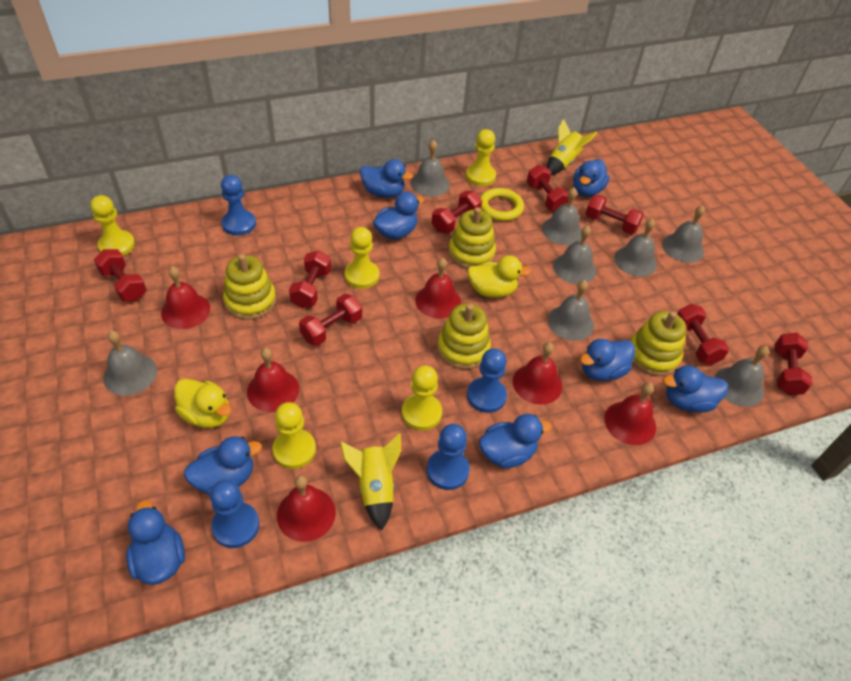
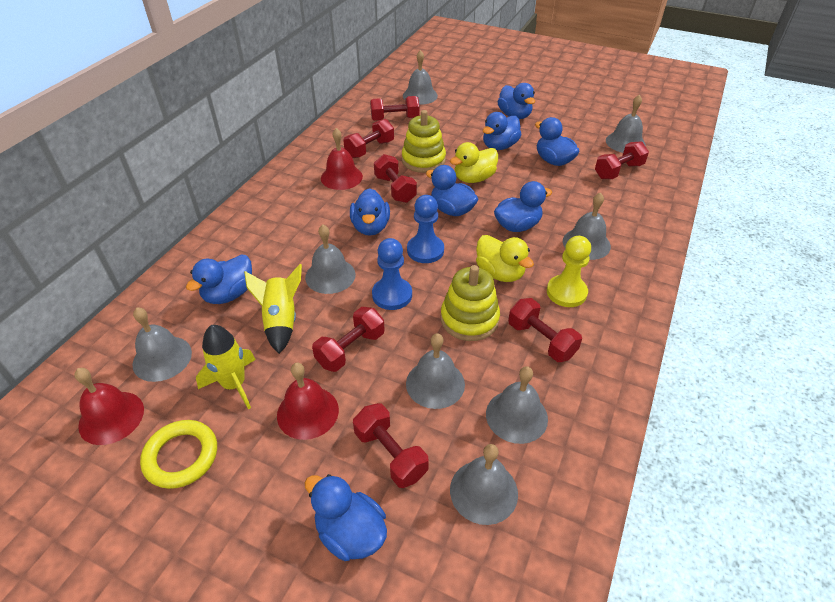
blue pawn: 4 -> 2
red bell: 6 -> 3
red dumbbell: 8 -> 7
yellow pawn: 5 -> 1
yellow stacking toy: 4 -> 2

